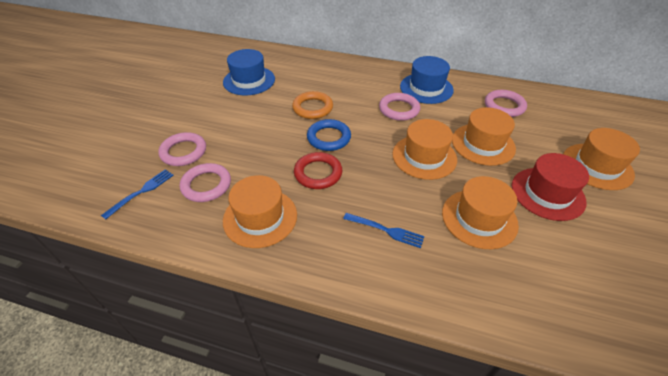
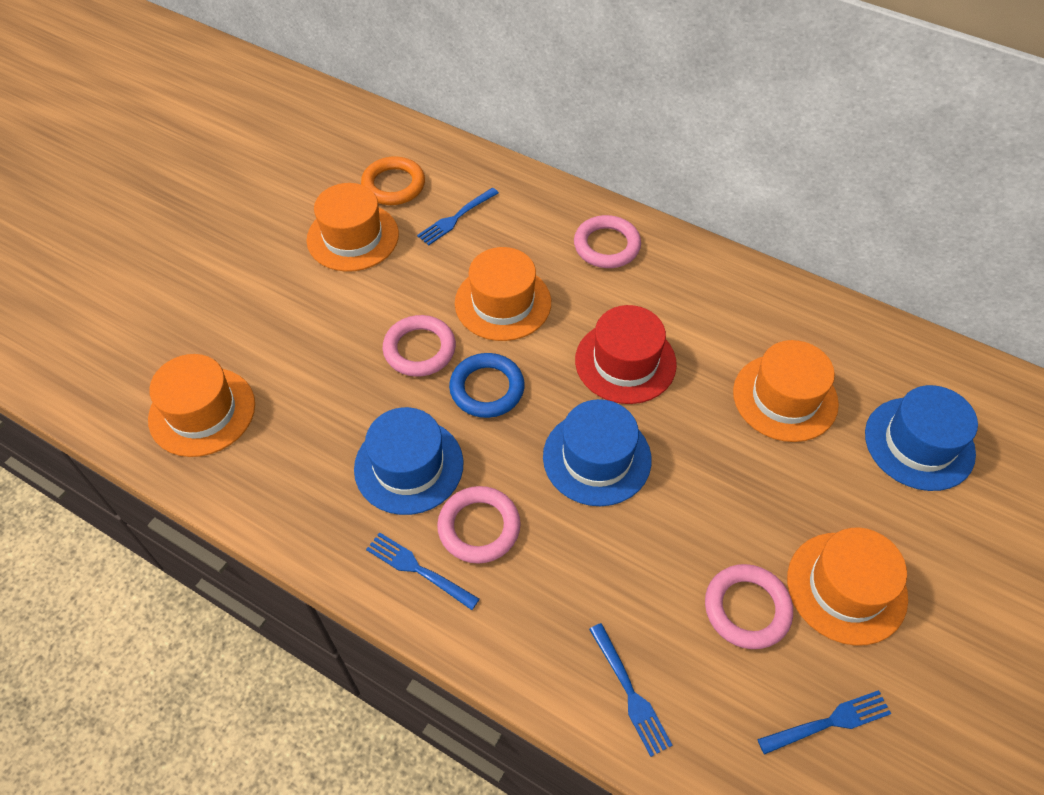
blue fork: 2 -> 4
blue hat: 2 -> 3
red ring: 1 -> 0

